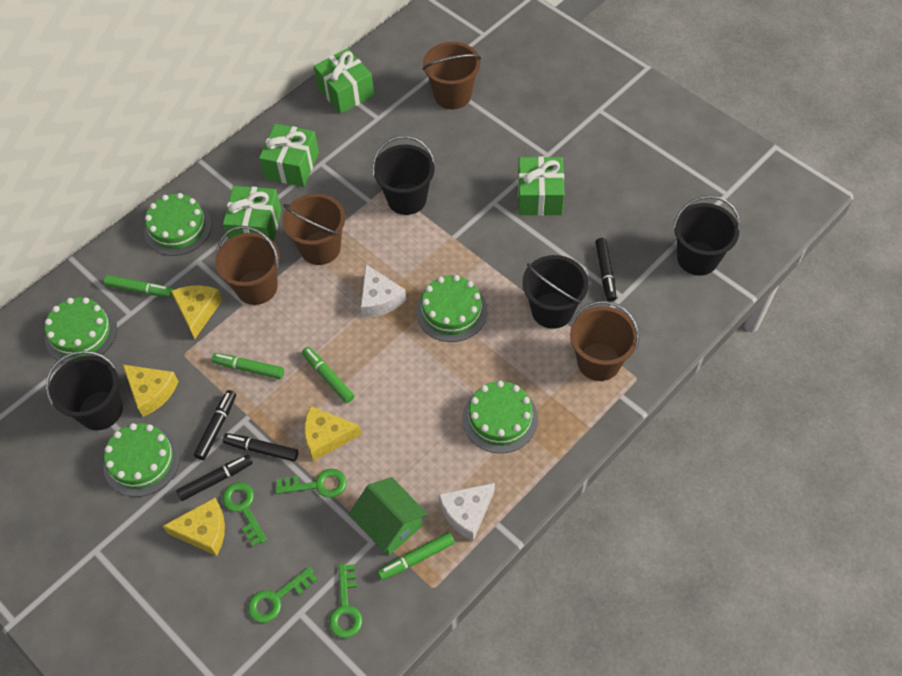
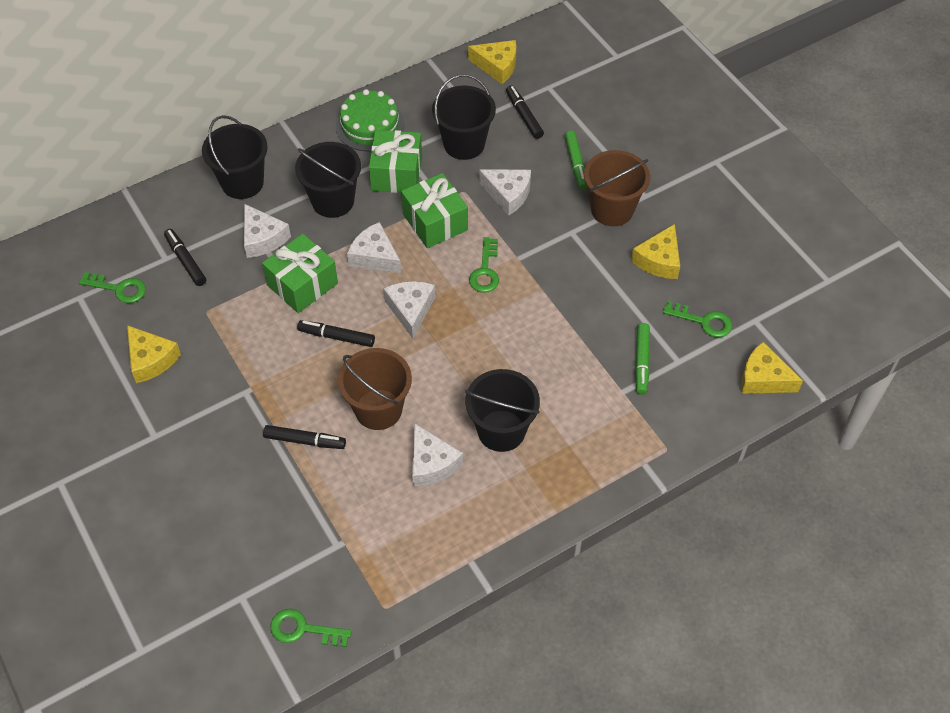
brown bucket: 4 -> 2
green cake: 5 -> 1
green gift: 4 -> 3
green house: 1 -> 0
green marker: 4 -> 2
white cheese: 2 -> 5

